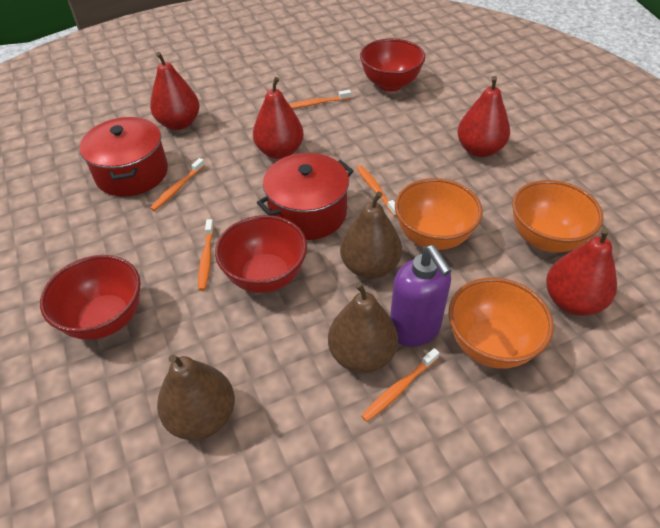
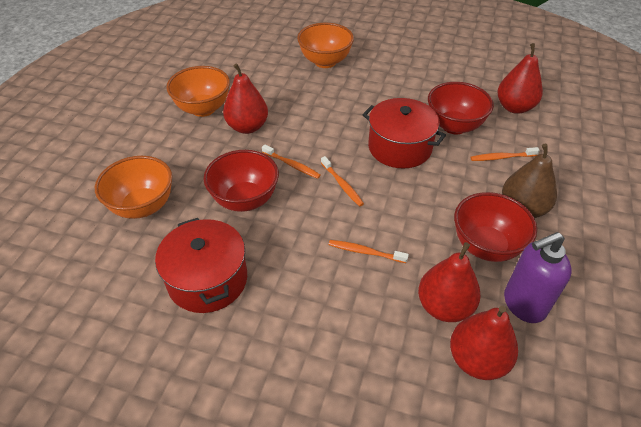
brown pear: 3 -> 1
orange toothbrush: 5 -> 4

